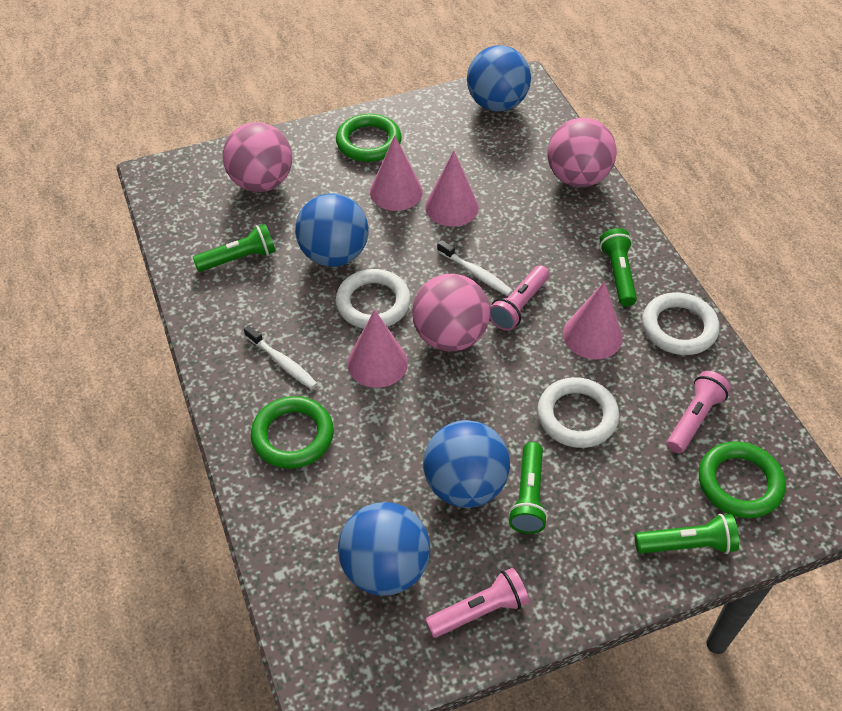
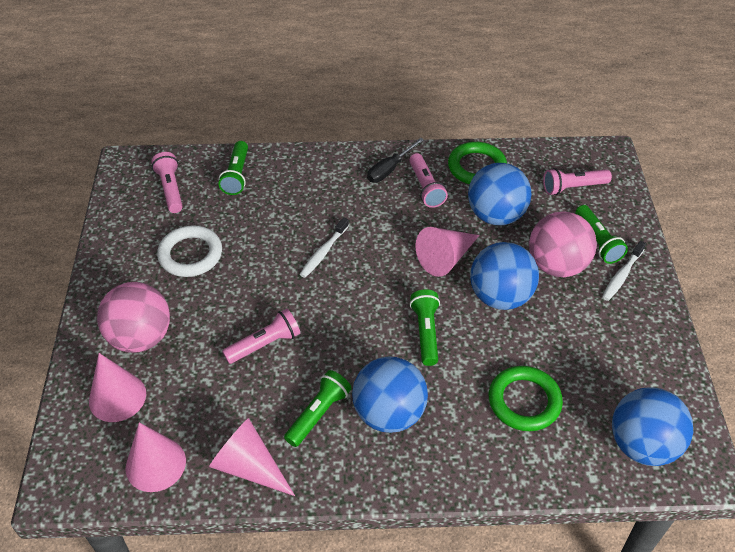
black screwdriver: 0 -> 1
green ring: 3 -> 2
pink ball: 3 -> 2
pink flashlight: 3 -> 4
white ring: 3 -> 1

